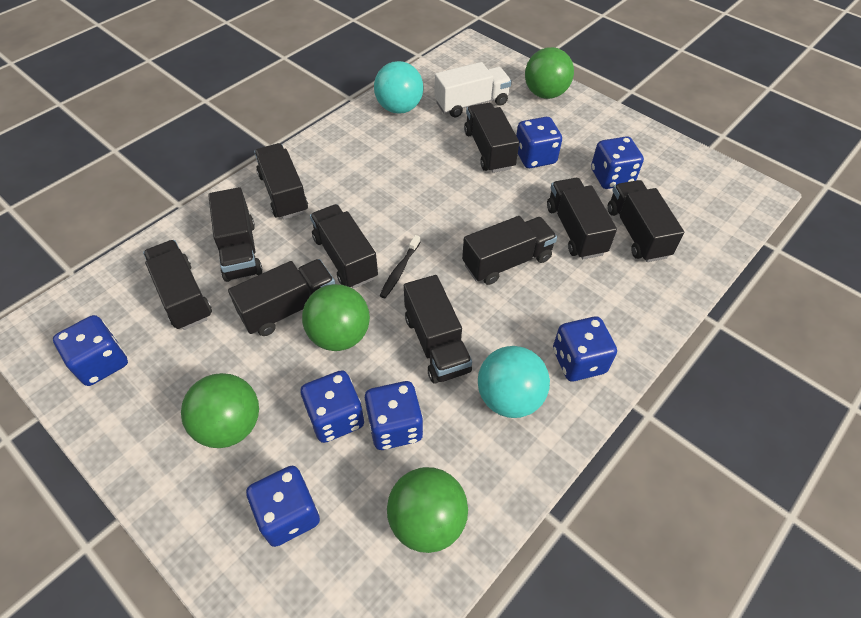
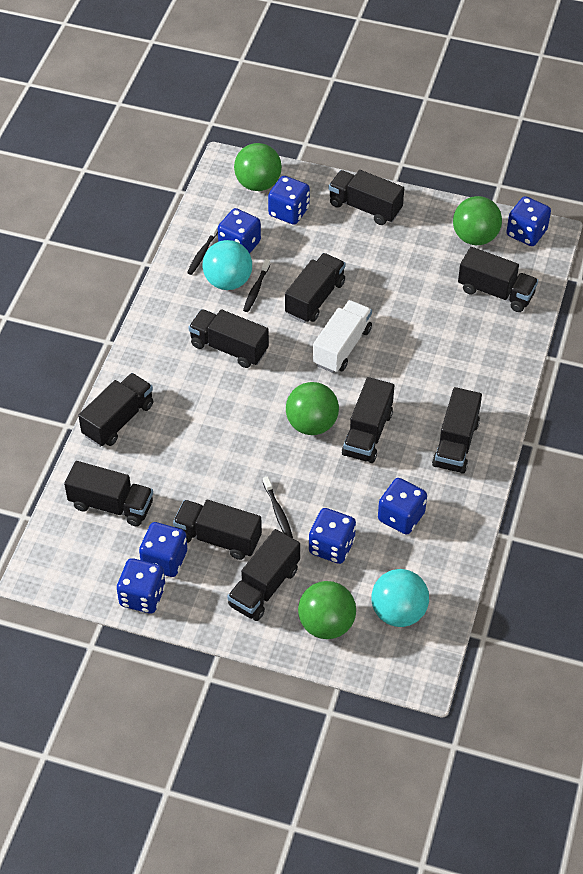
black toothbrush: 1 -> 3

